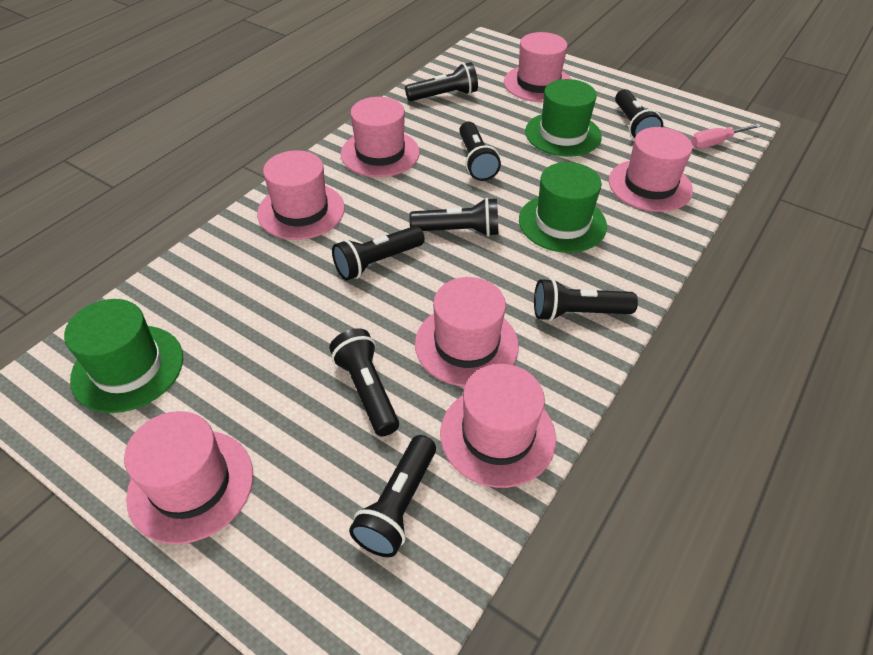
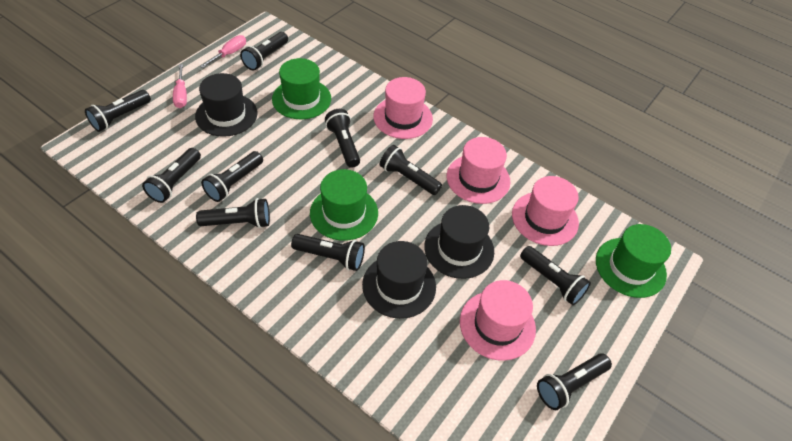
black flashlight: 8 -> 10
black hat: 0 -> 3
pink hat: 7 -> 4
pink screwdriver: 1 -> 2

